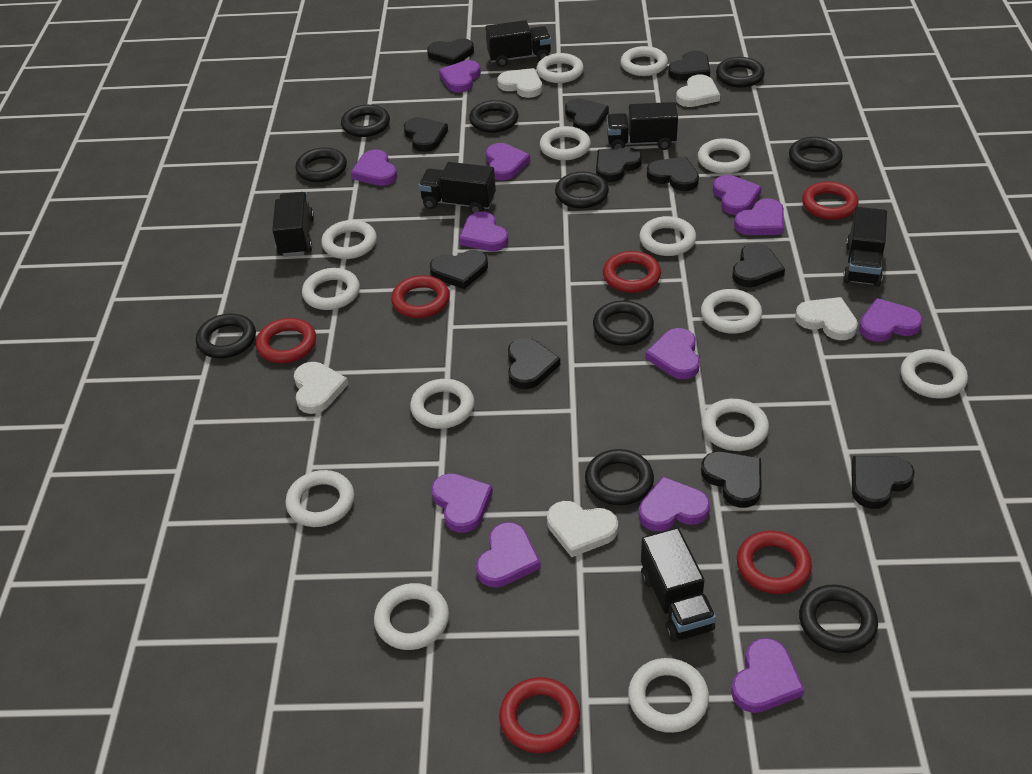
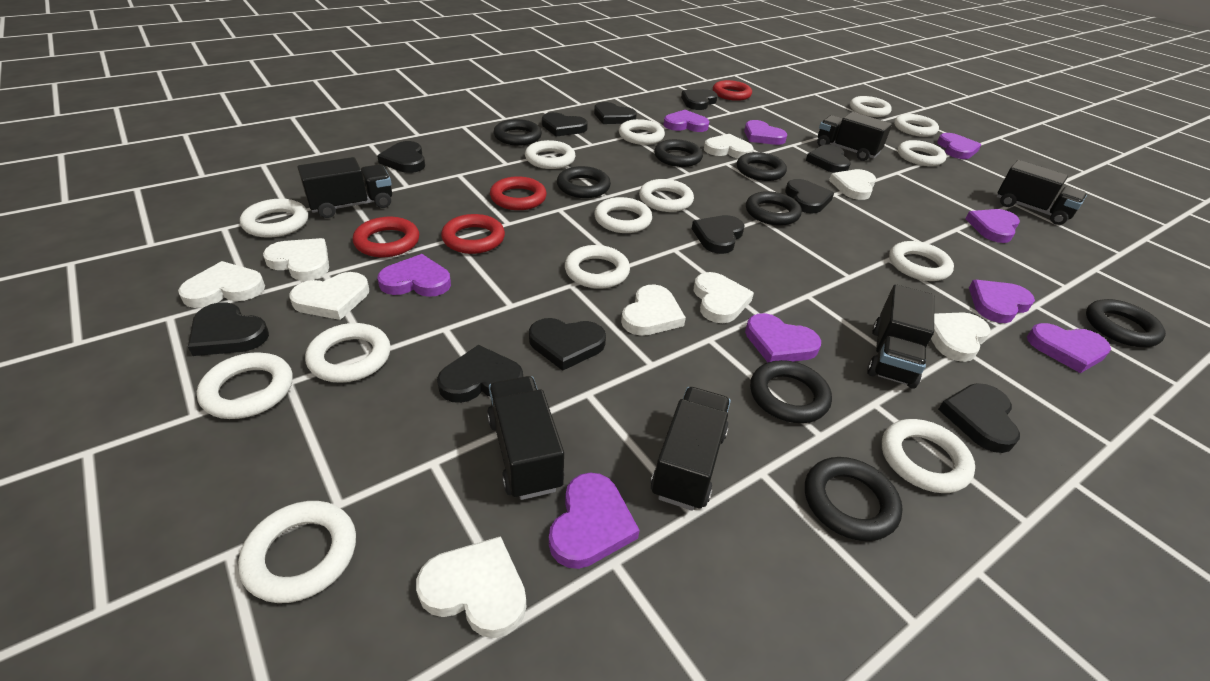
black ring: 10 -> 8
purple heart: 12 -> 9
red ring: 6 -> 4
white heart: 5 -> 9

